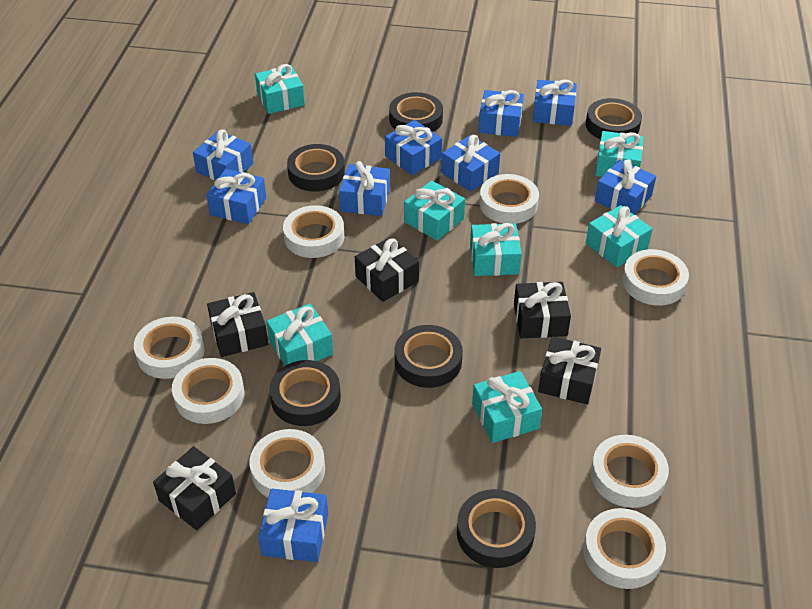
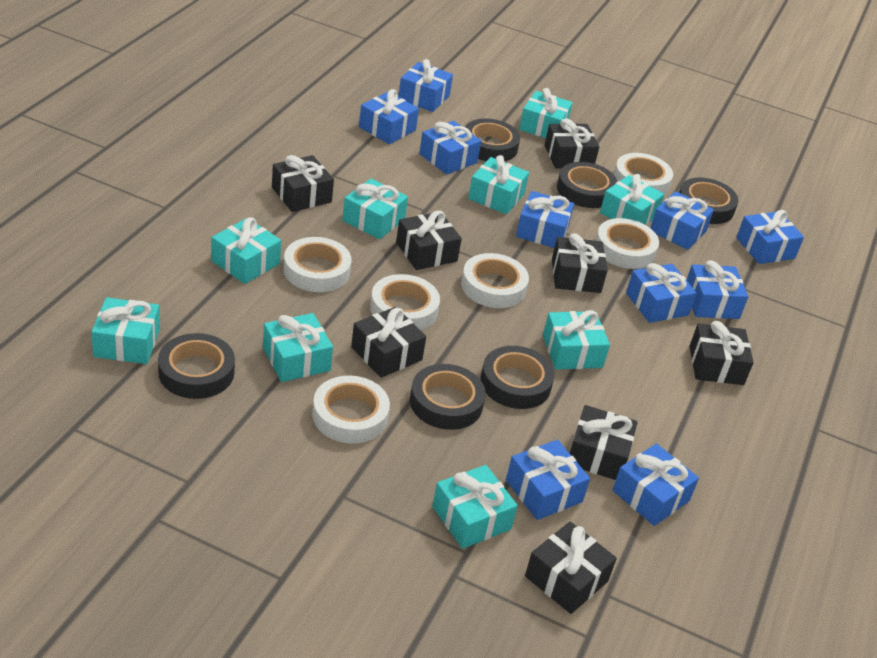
black gift: 5 -> 8
blue gift: 9 -> 10
turquoise gift: 7 -> 9
white tape: 8 -> 6

